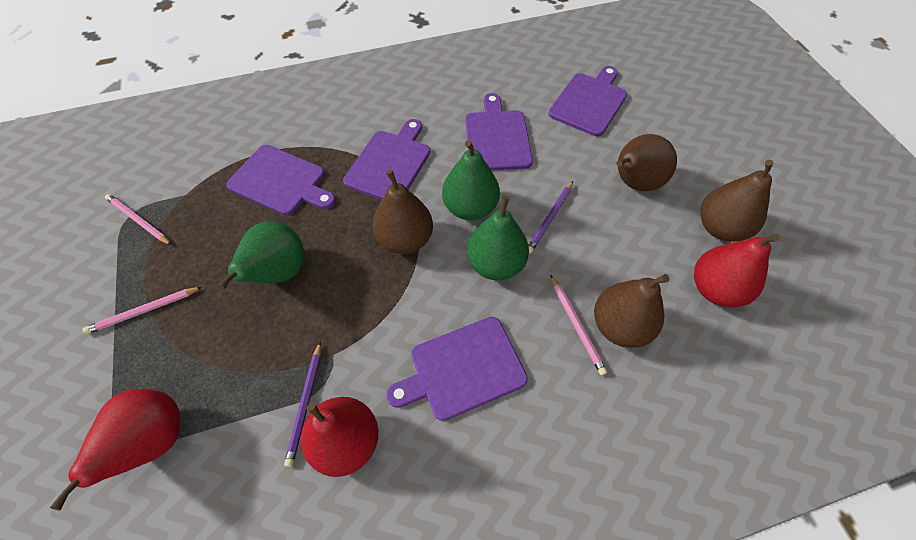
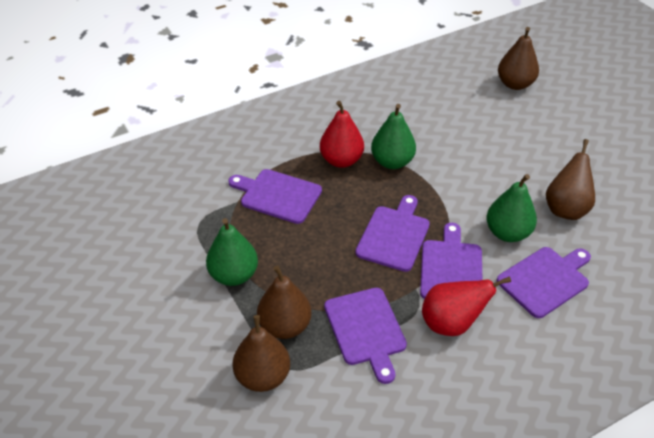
pink pencil: 3 -> 0
purple pencil: 2 -> 0
red pear: 3 -> 2

